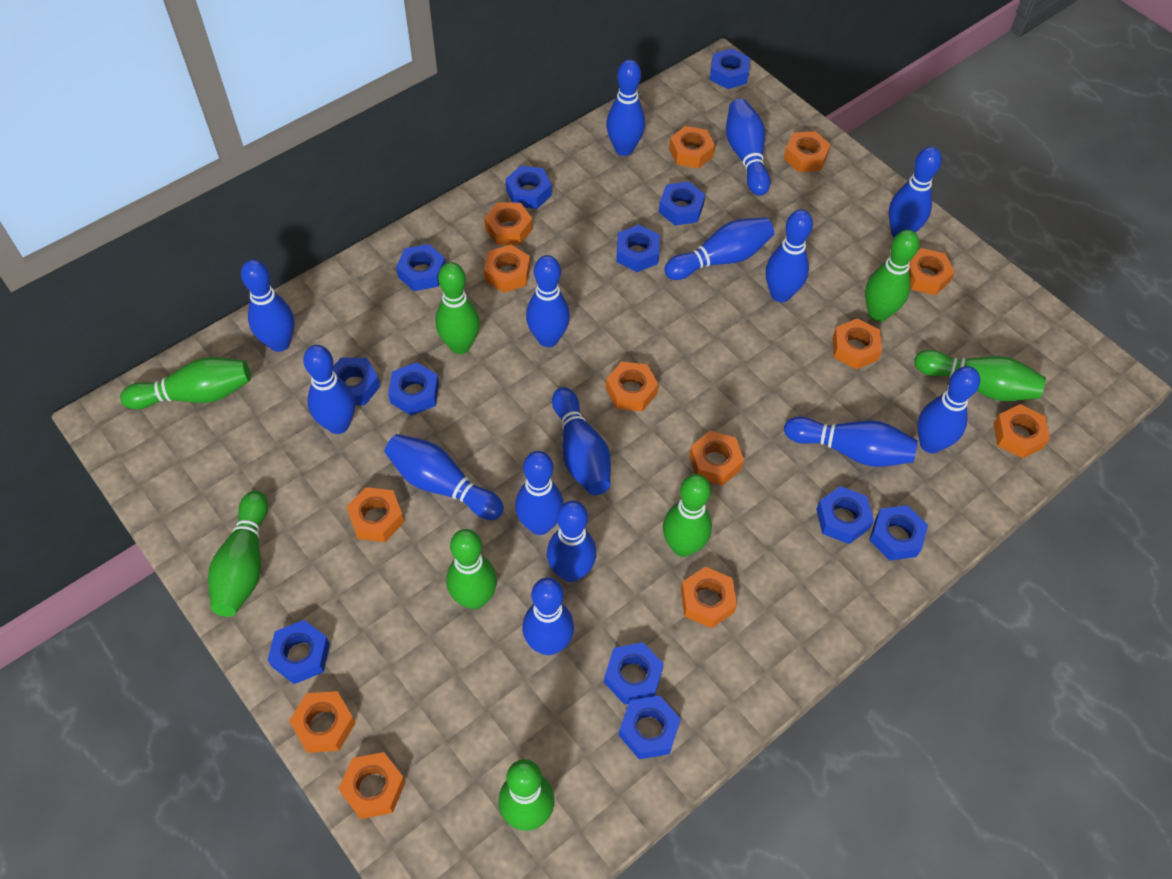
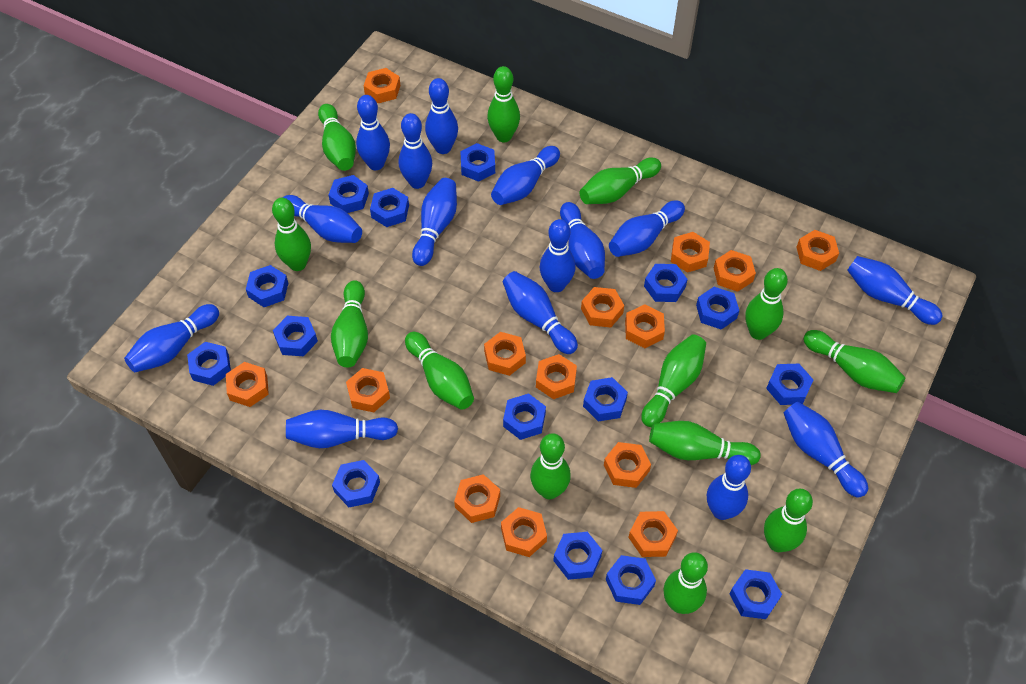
blue nut: 12 -> 15
green bowling pin: 8 -> 13
orange nut: 13 -> 14

